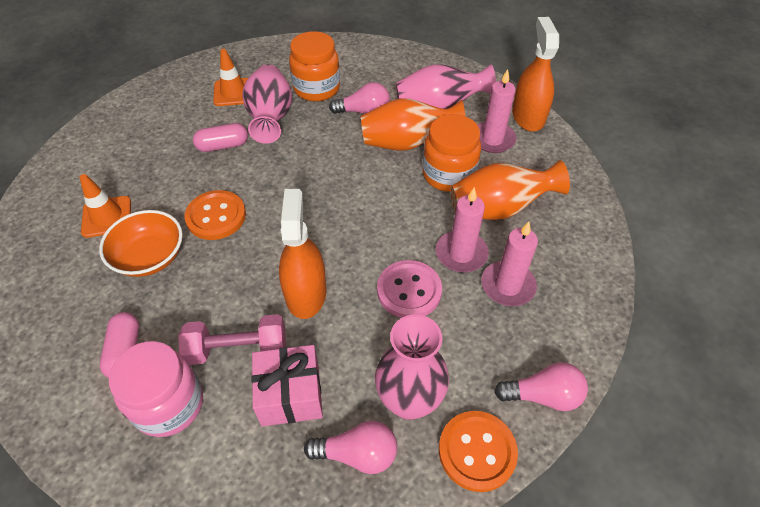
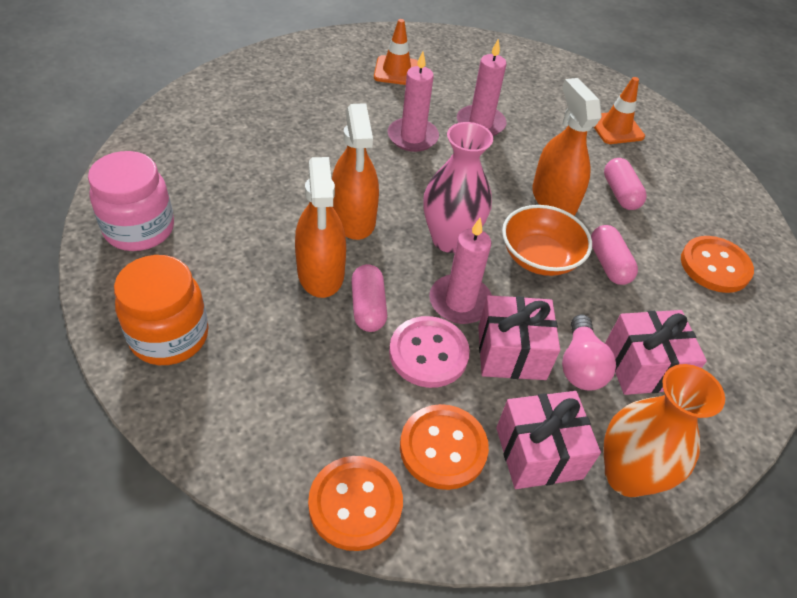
orange button: 2 -> 3
orange jar: 2 -> 1
orange spray bottle: 2 -> 3
orange vase: 2 -> 1
pink capsule: 2 -> 3
pink dumbbell: 1 -> 0
pink gift: 1 -> 3
pink light bulb: 3 -> 1
pink vase: 3 -> 1

